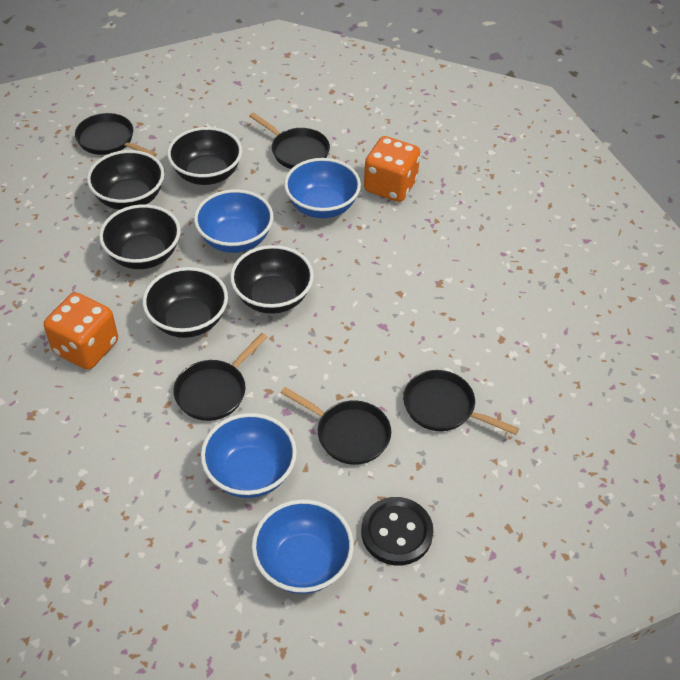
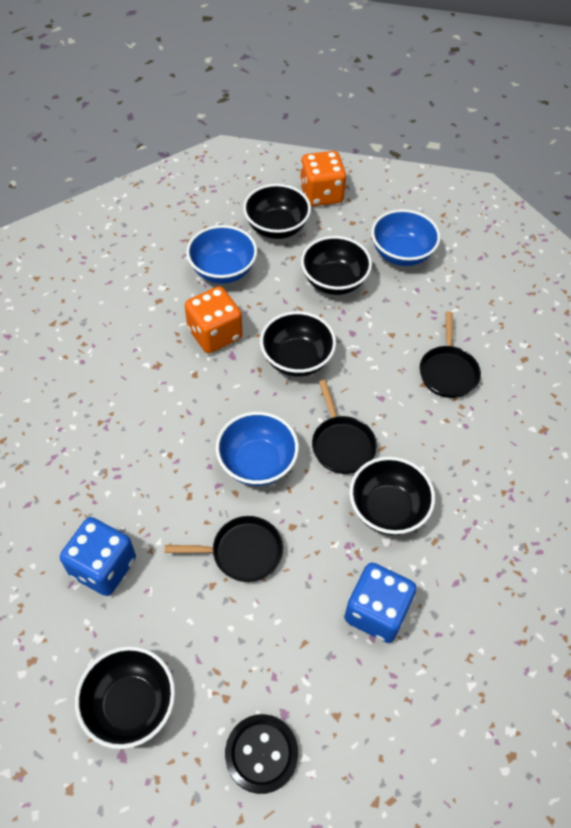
black pan: 5 -> 3
blue bowl: 4 -> 3
blue dice: 0 -> 2

